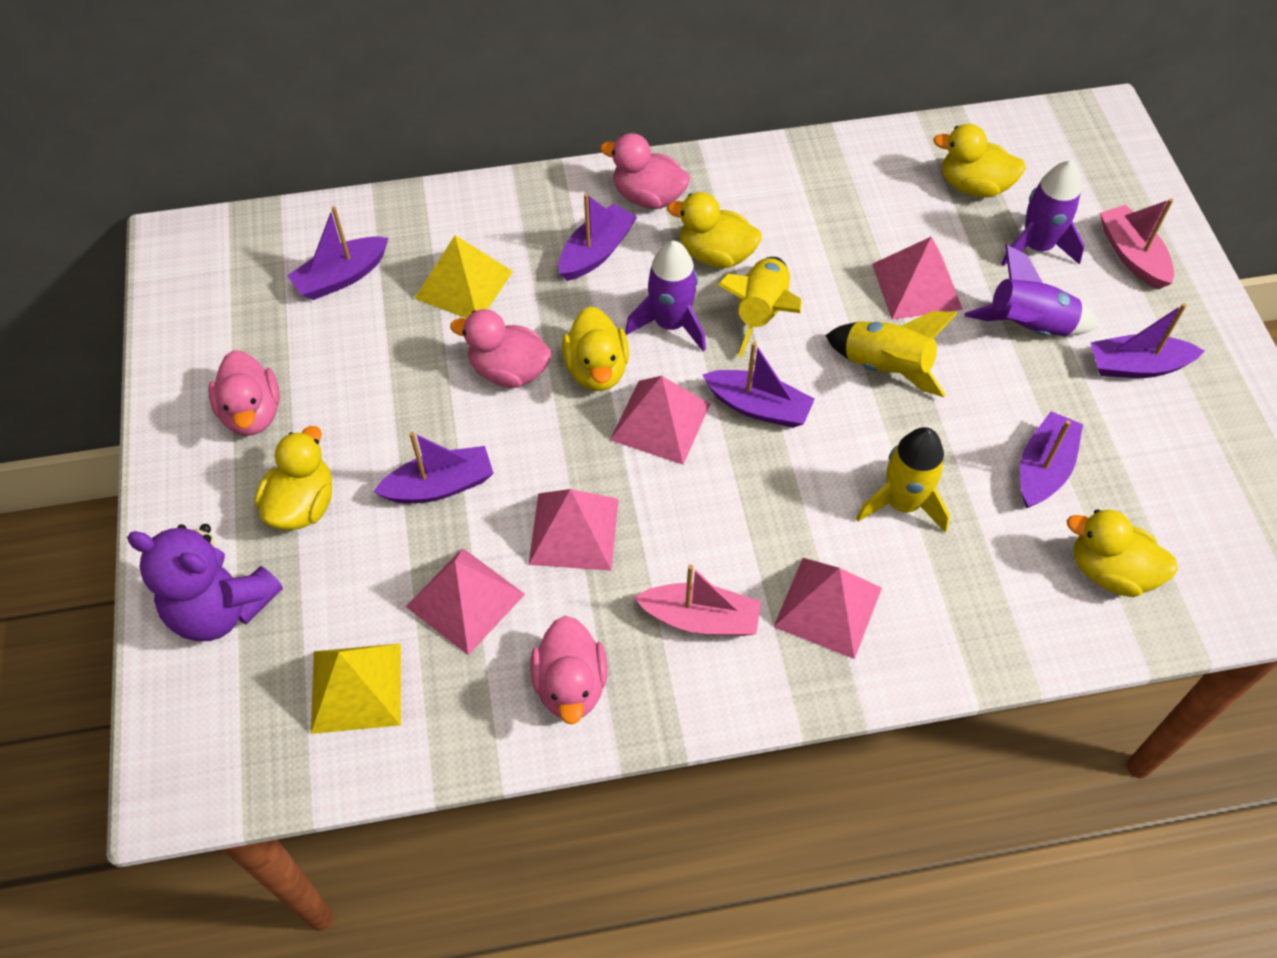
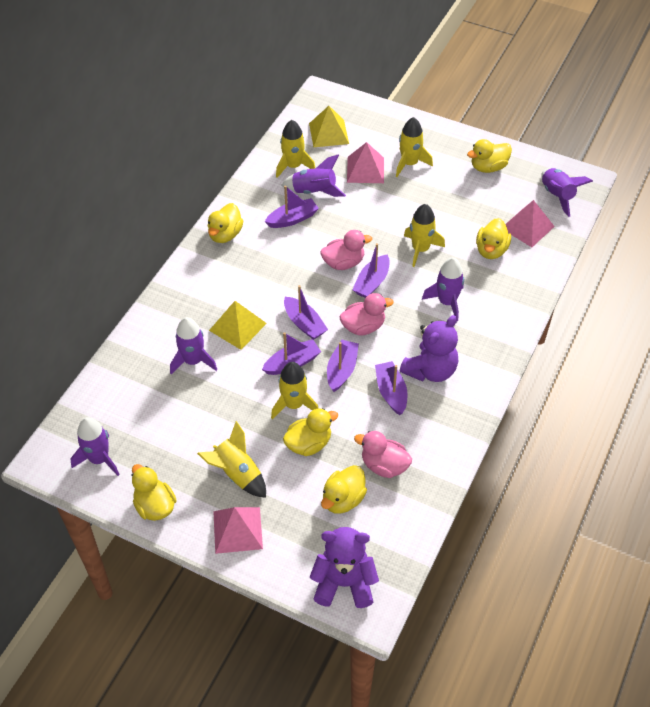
pink boat: 2 -> 0
pink duck: 4 -> 3
pink pyramid: 5 -> 3
purple rocket: 3 -> 5
purple teddy bear: 1 -> 2
yellow duck: 5 -> 6
yellow rocket: 3 -> 5

